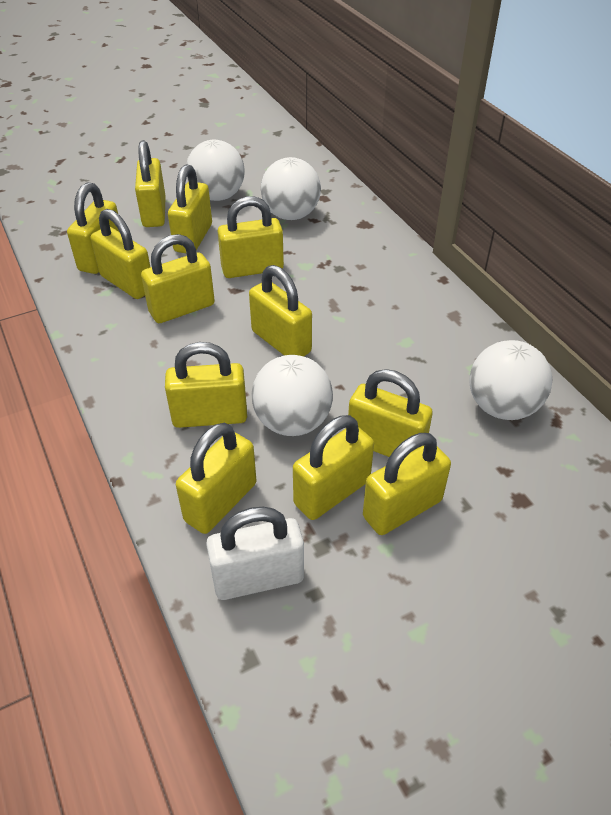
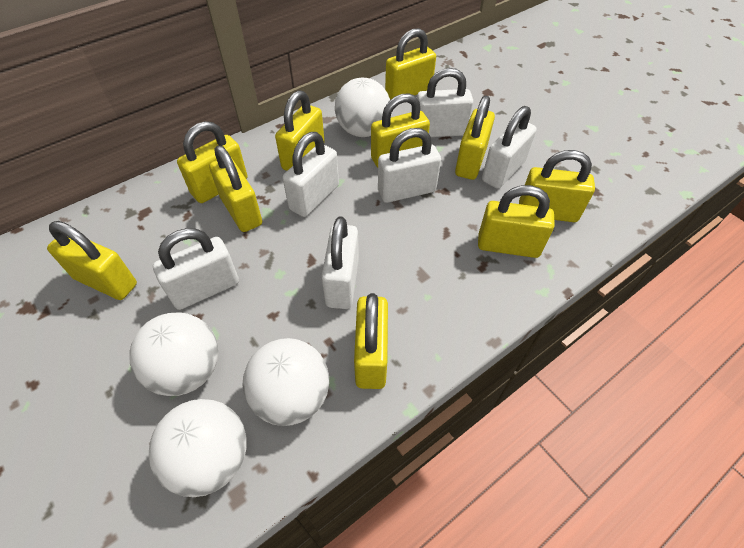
white padlock: 1 -> 6
yellow padlock: 12 -> 10

